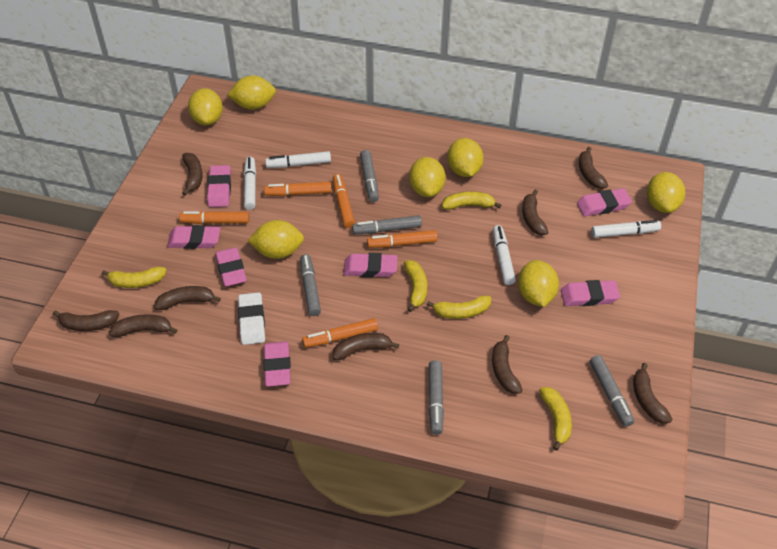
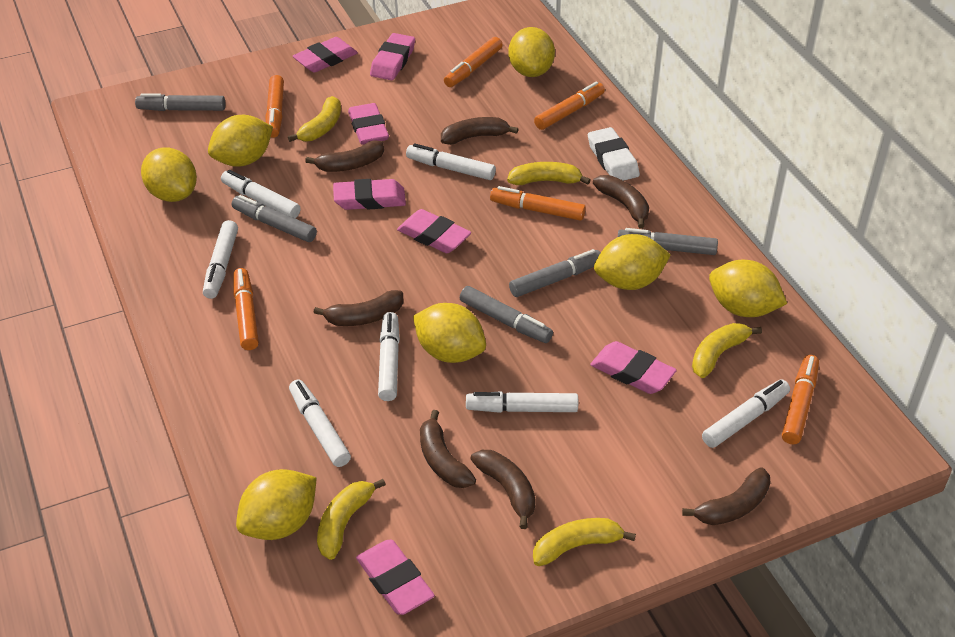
brown banana: 9 -> 7
orange marker: 5 -> 6
white marker: 4 -> 7

